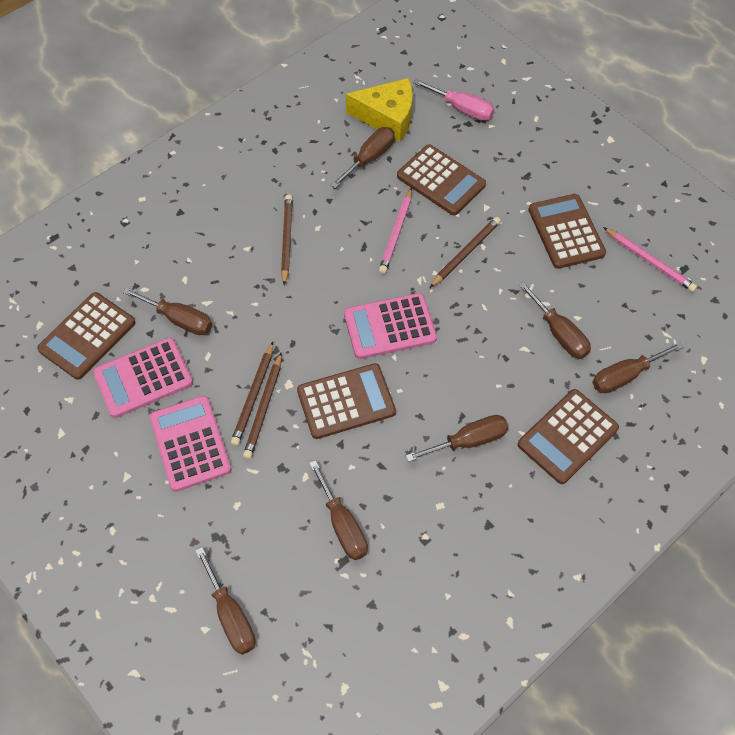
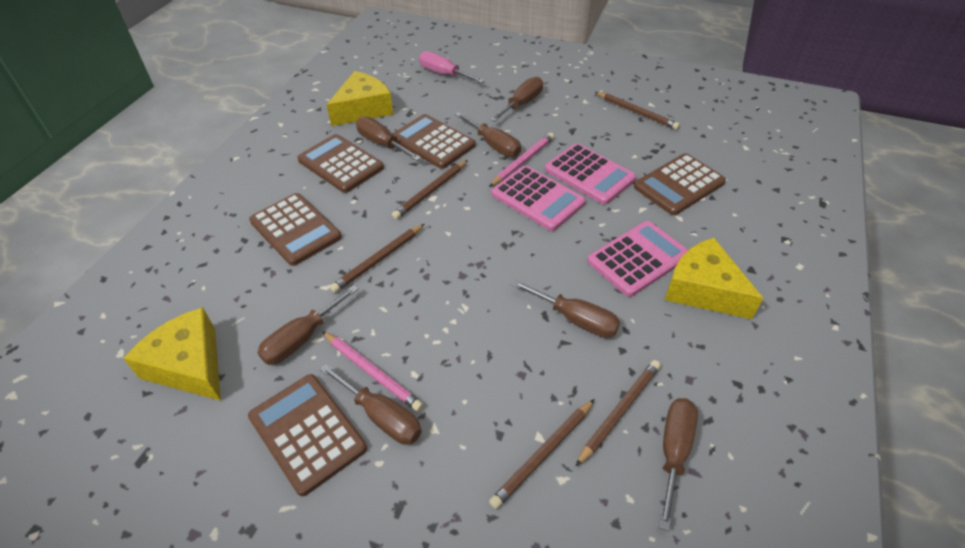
brown pencil: 4 -> 5
yellow cheese: 1 -> 3

